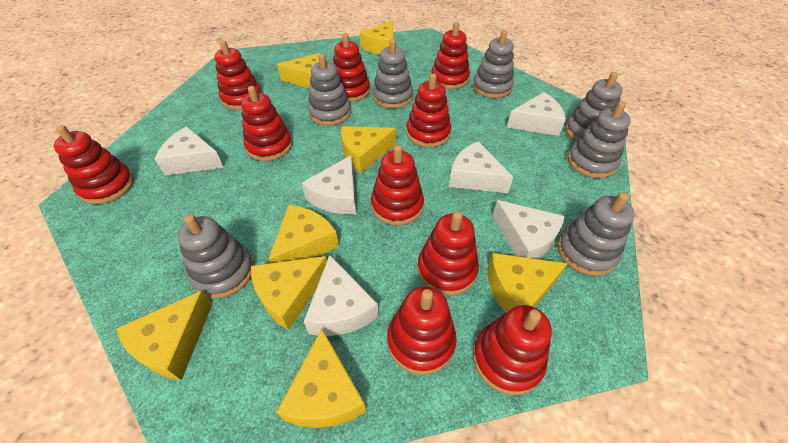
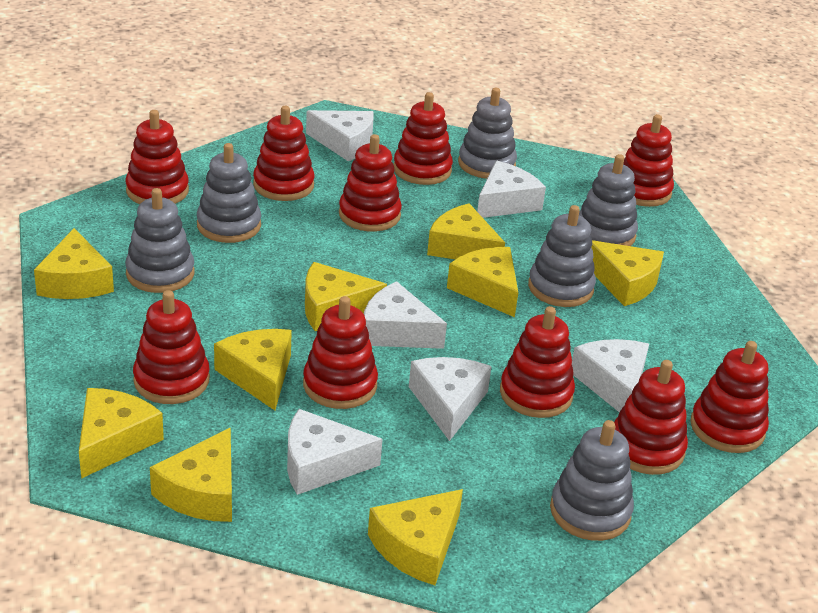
grey stacking toy: 7 -> 6
yellow cheese: 8 -> 9

